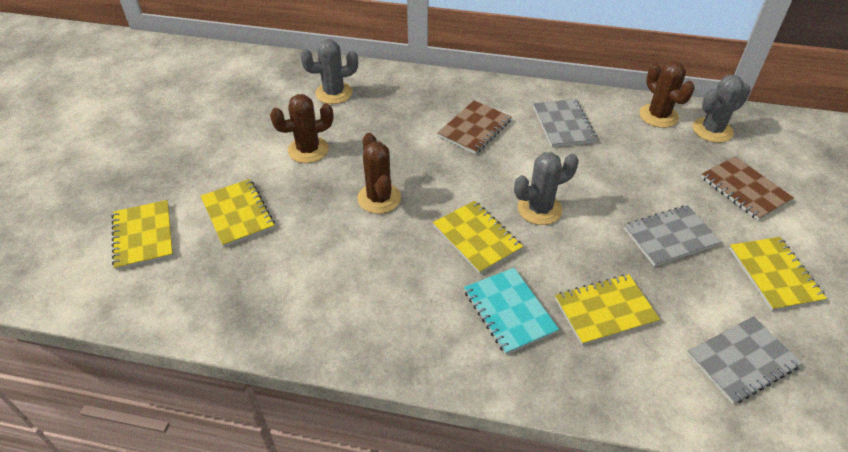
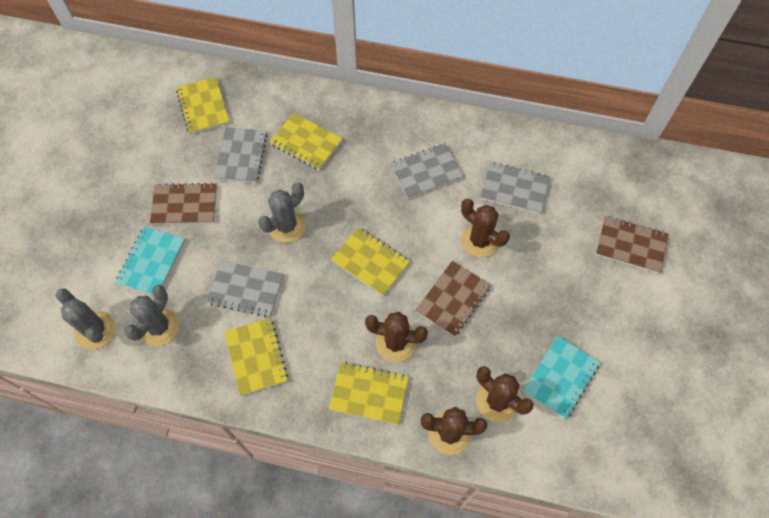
brown cactus: 3 -> 4
brown notebook: 2 -> 3
grey notebook: 3 -> 4
turquoise notebook: 1 -> 2

